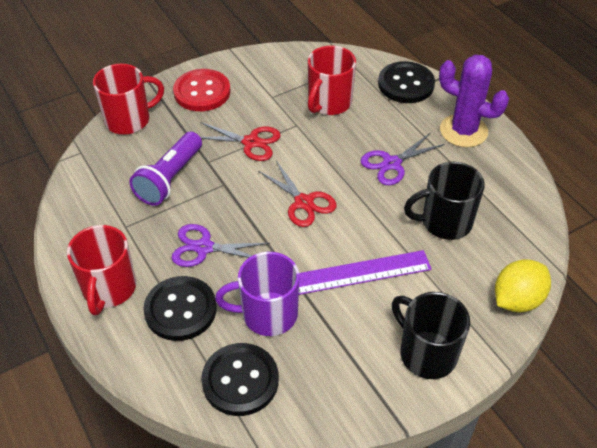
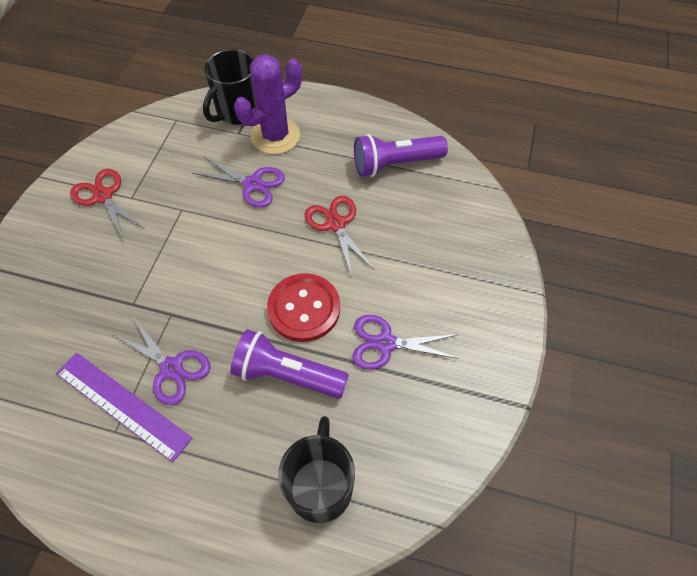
black button: 3 -> 0
purple flashlight: 1 -> 2
purple mug: 1 -> 0
purple scissors: 2 -> 3
red mug: 3 -> 0
yellow lemon: 1 -> 0

